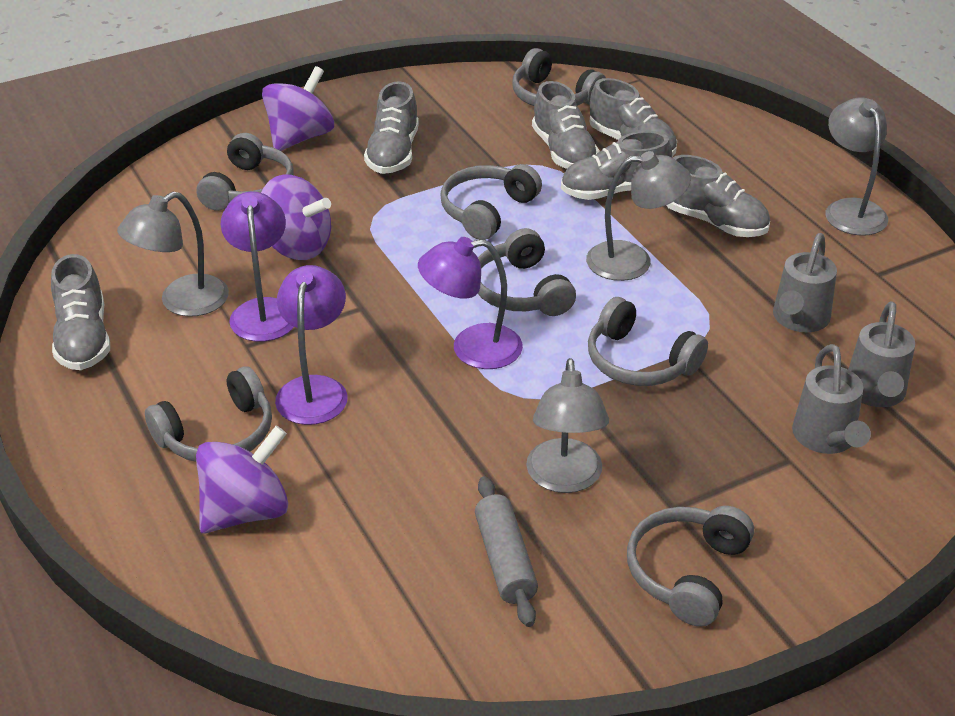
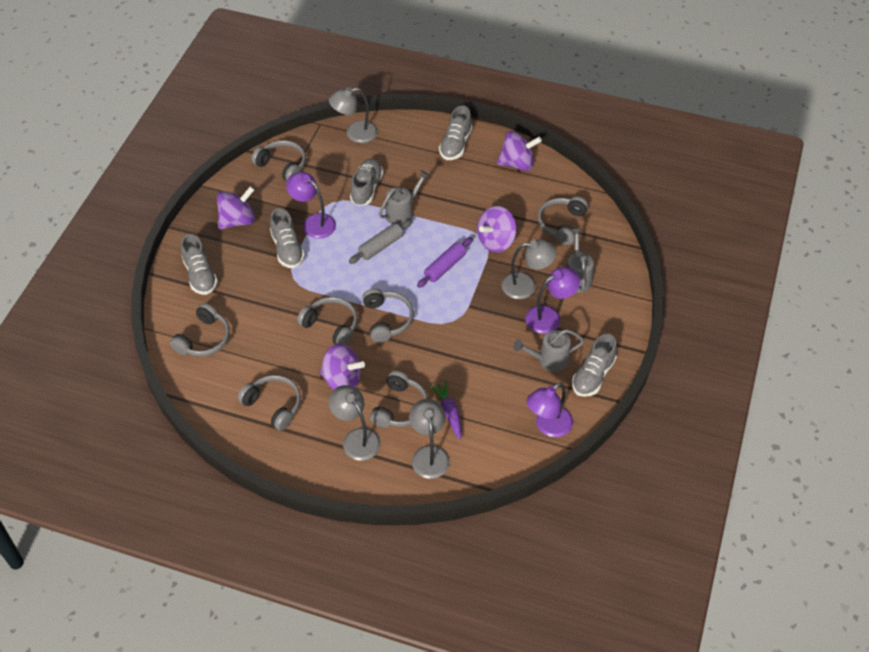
grey shoe: 6 -> 5
purple carrot: 0 -> 1
purple rolling pin: 0 -> 1
purple spinning top: 3 -> 4

